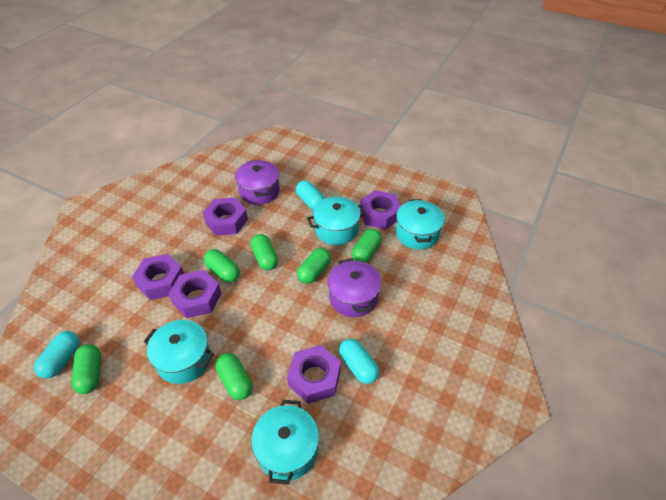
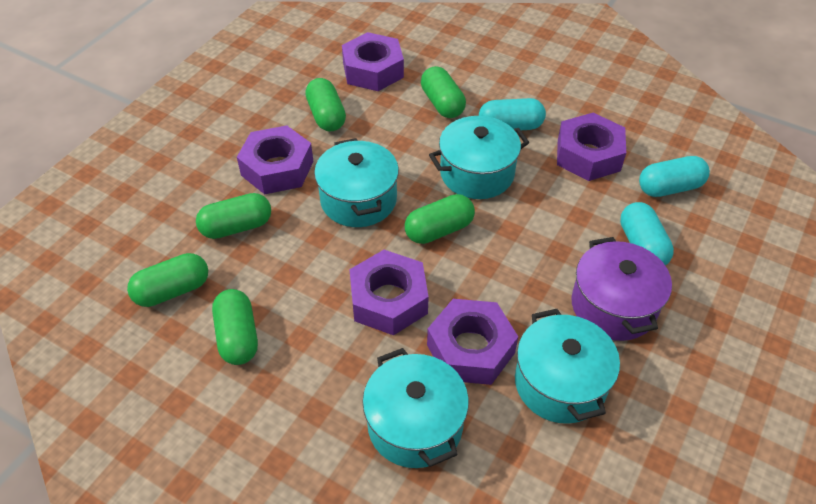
purple pot: 2 -> 1

